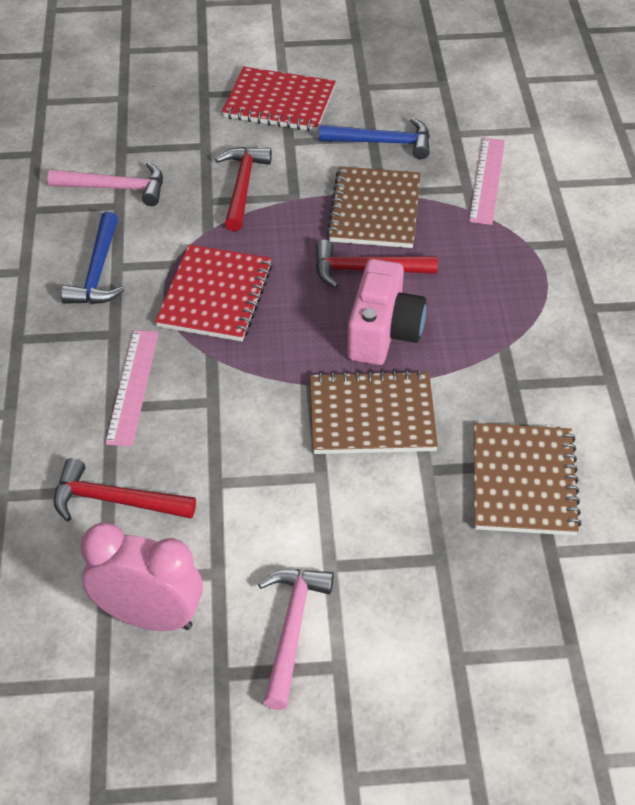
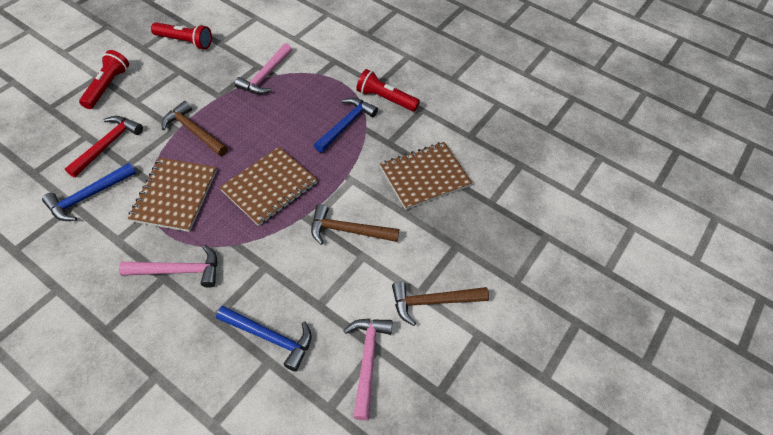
blue hammer: 2 -> 3
brown hammer: 0 -> 3
pink camera: 1 -> 0
pink clock: 1 -> 0
pink hammer: 2 -> 3
pink ruler: 2 -> 0
red flashlight: 0 -> 3
red hammer: 3 -> 1
red notebook: 2 -> 0

